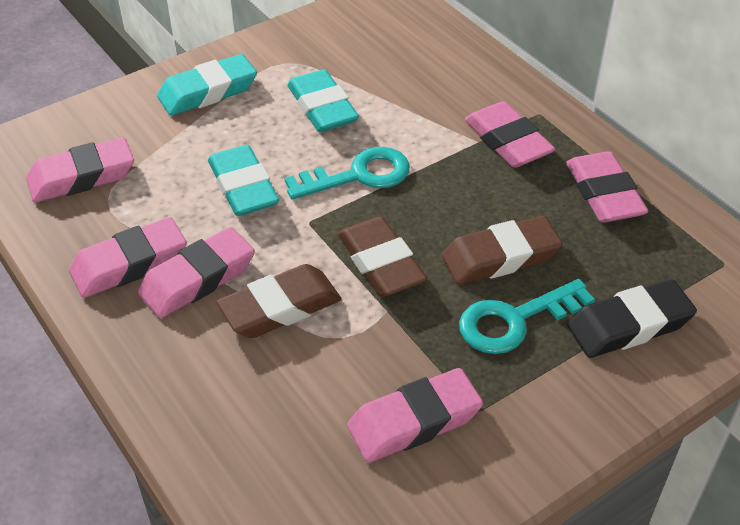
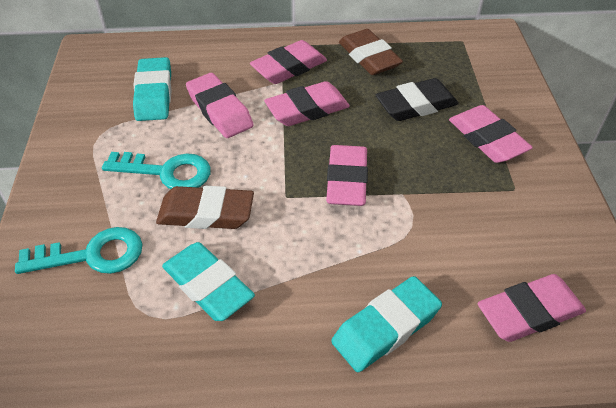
brown eraser: 3 -> 2

